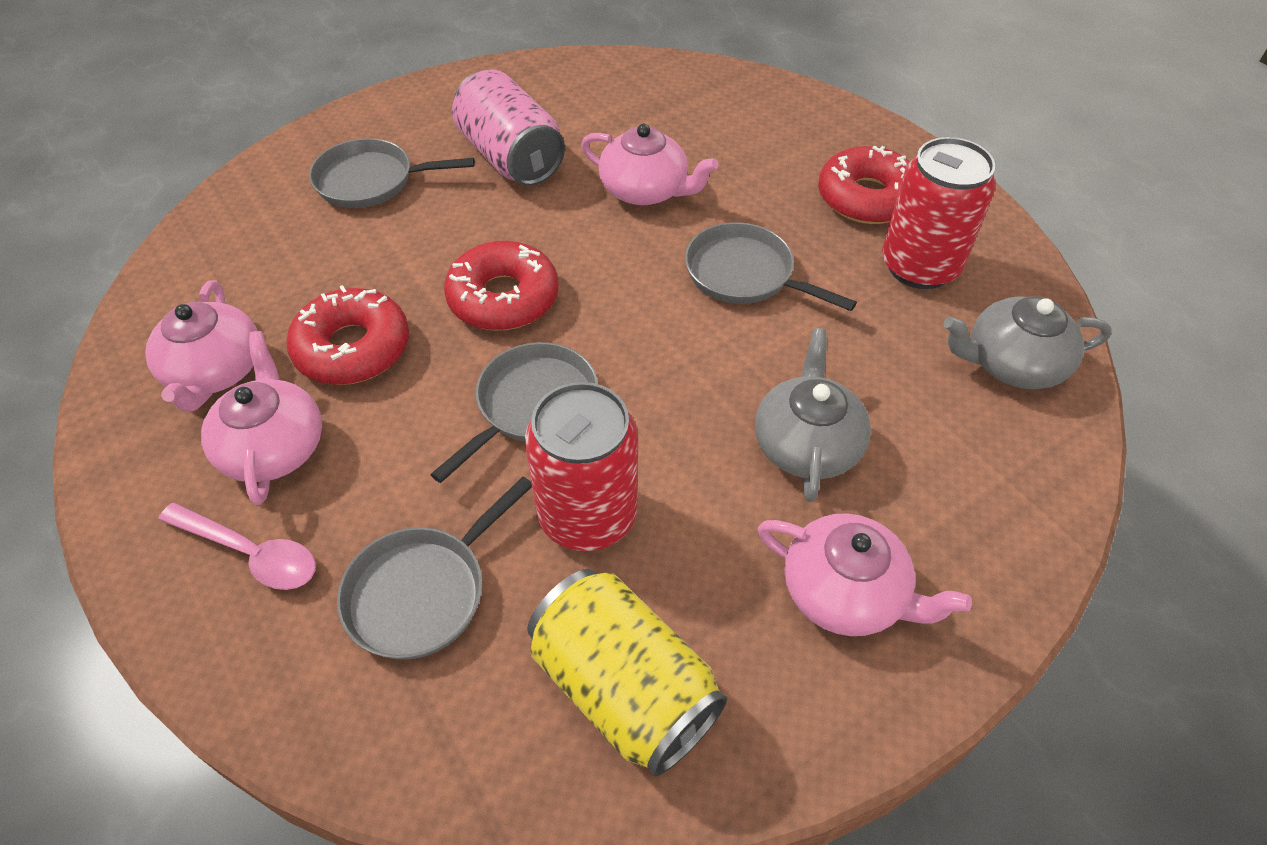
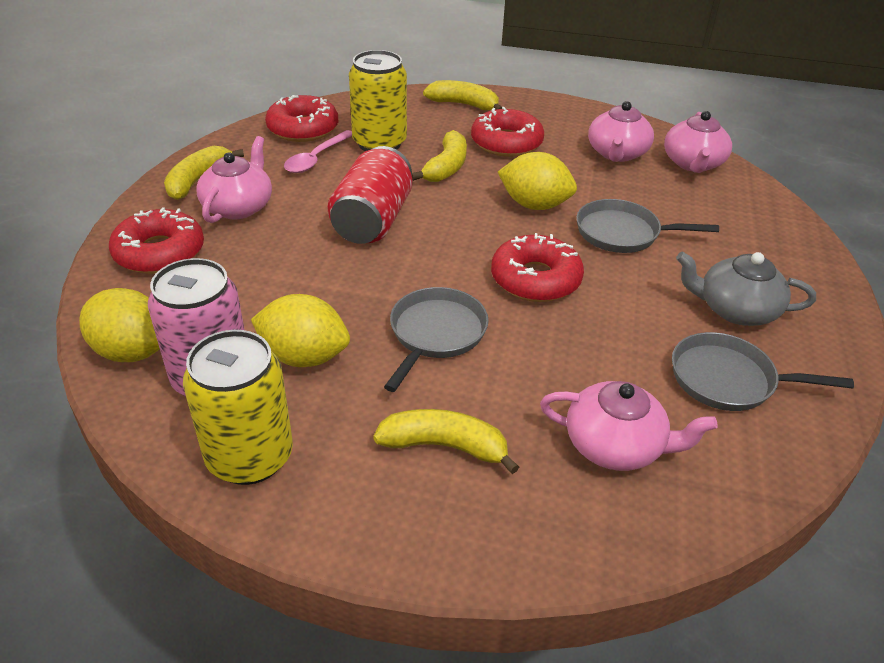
grey pan: 4 -> 3
grey teapot: 2 -> 1
red can: 2 -> 1
red donut: 3 -> 4
yellow banana: 0 -> 4
yellow can: 1 -> 2
yellow lemon: 0 -> 3

